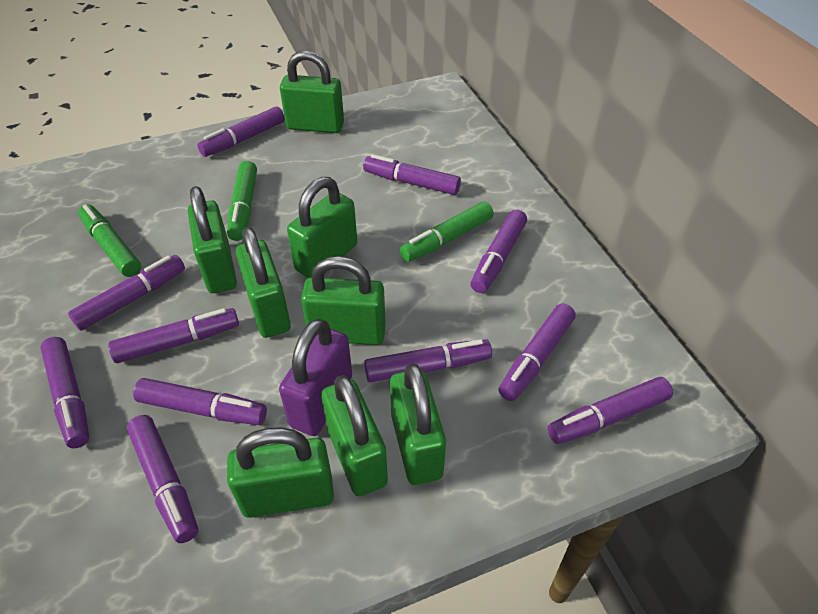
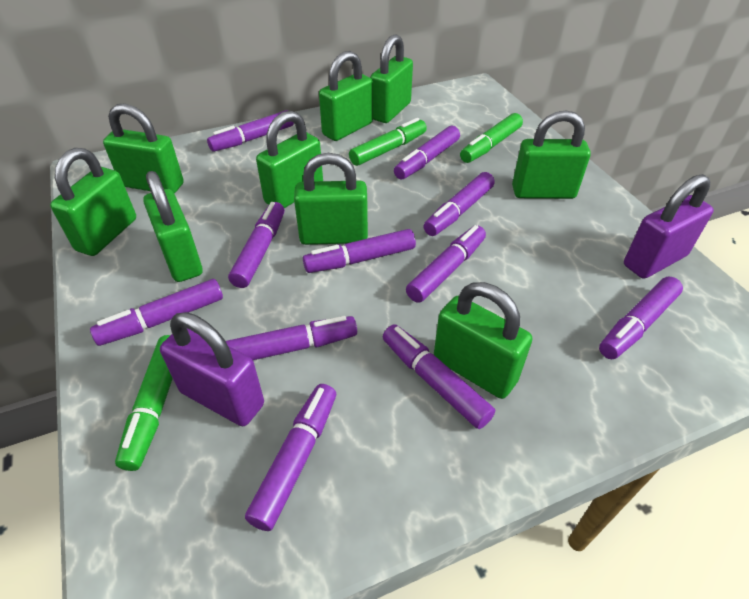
green padlock: 8 -> 9
purple padlock: 1 -> 2

